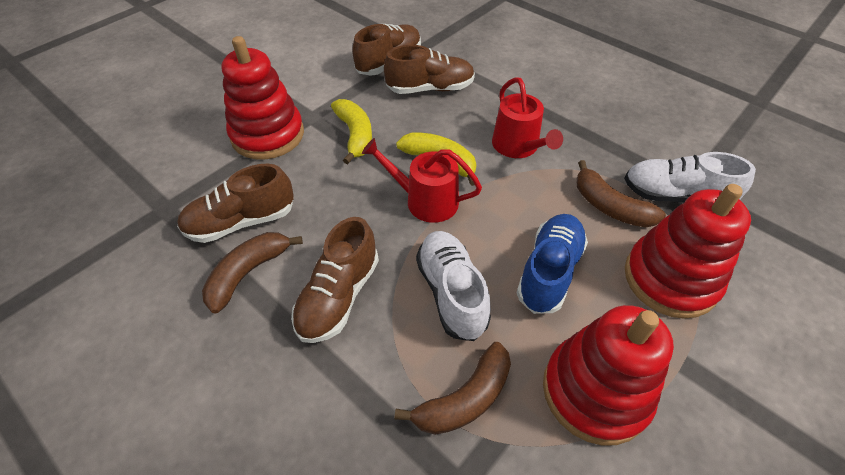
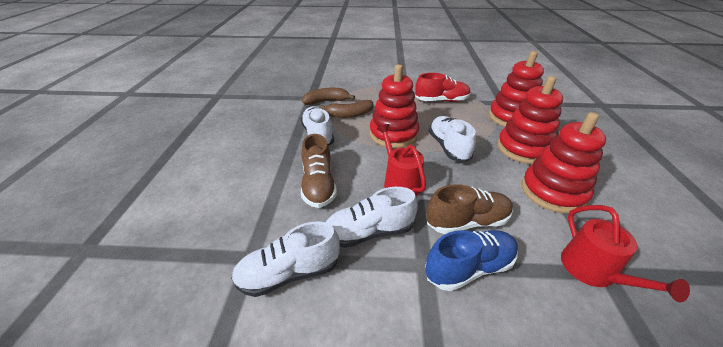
brown banana: 3 -> 2
brown shoe: 4 -> 2
red shoe: 0 -> 1
red stacking toy: 3 -> 4
white shoe: 2 -> 4
yellow banana: 2 -> 0

